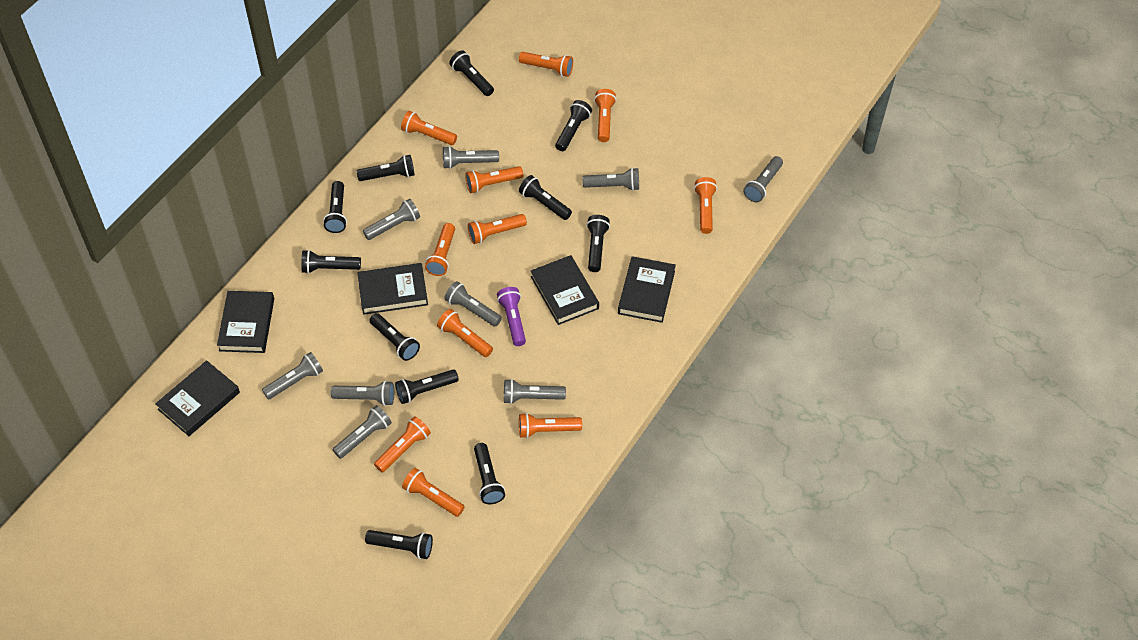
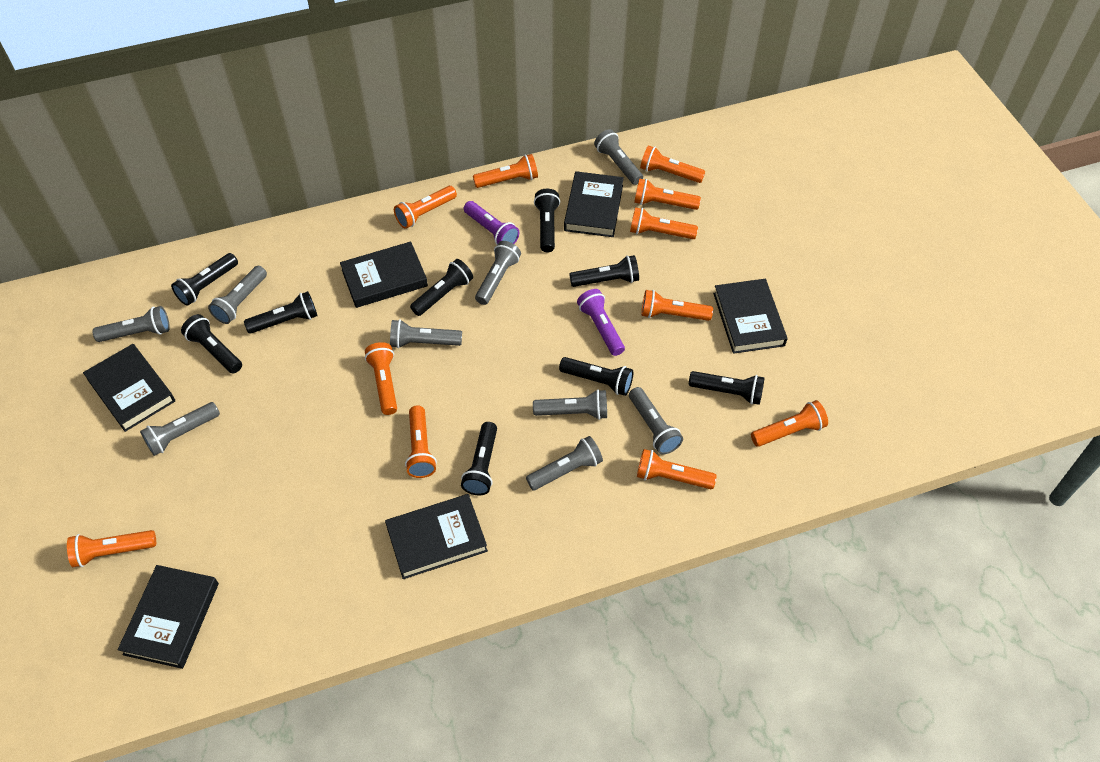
black book: 5 -> 6
black flashlight: 11 -> 9
purple flashlight: 1 -> 2

